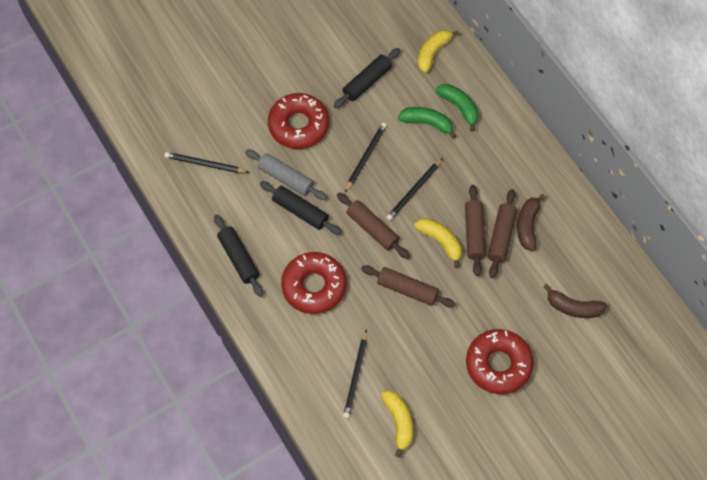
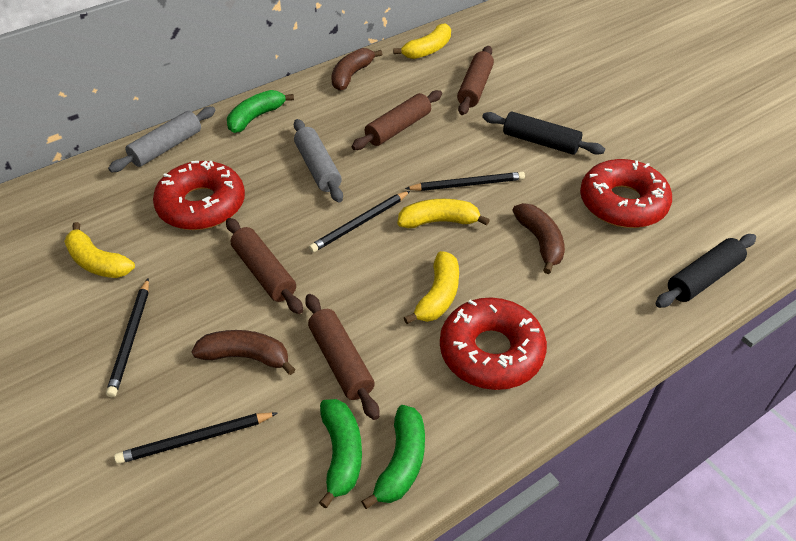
black rolling pin: 3 -> 2
brown banana: 2 -> 3
green banana: 2 -> 3
grey rolling pin: 1 -> 2
yellow banana: 3 -> 4

